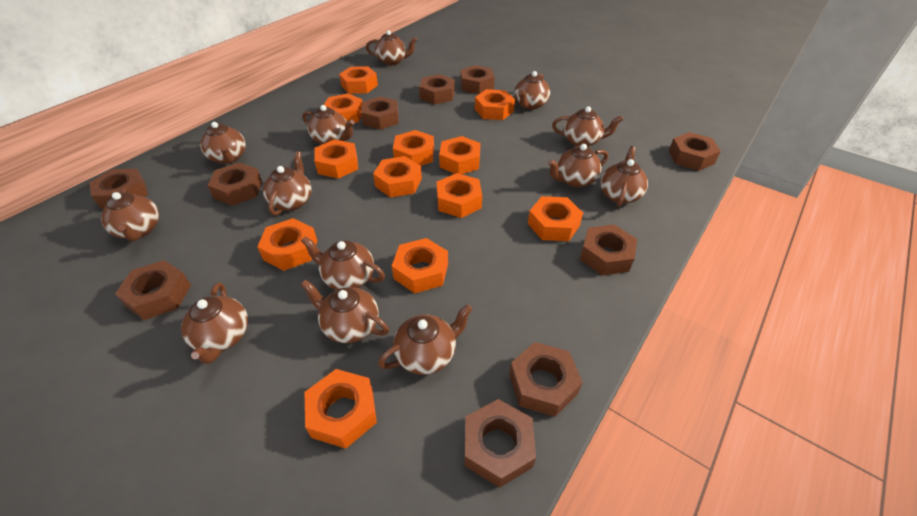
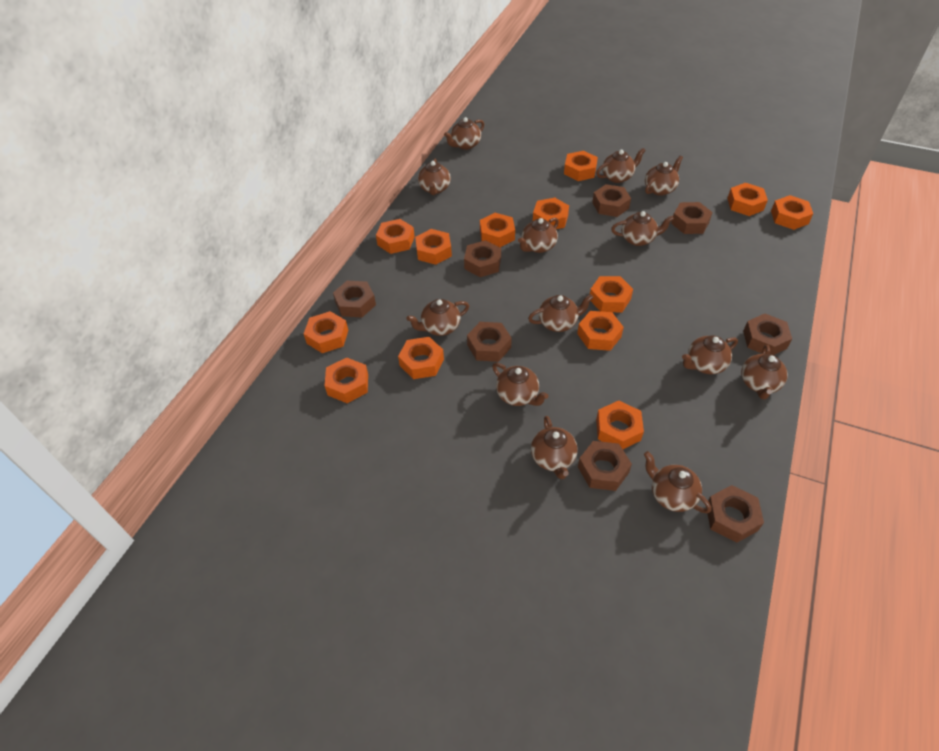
brown nut: 10 -> 8
orange nut: 12 -> 13

